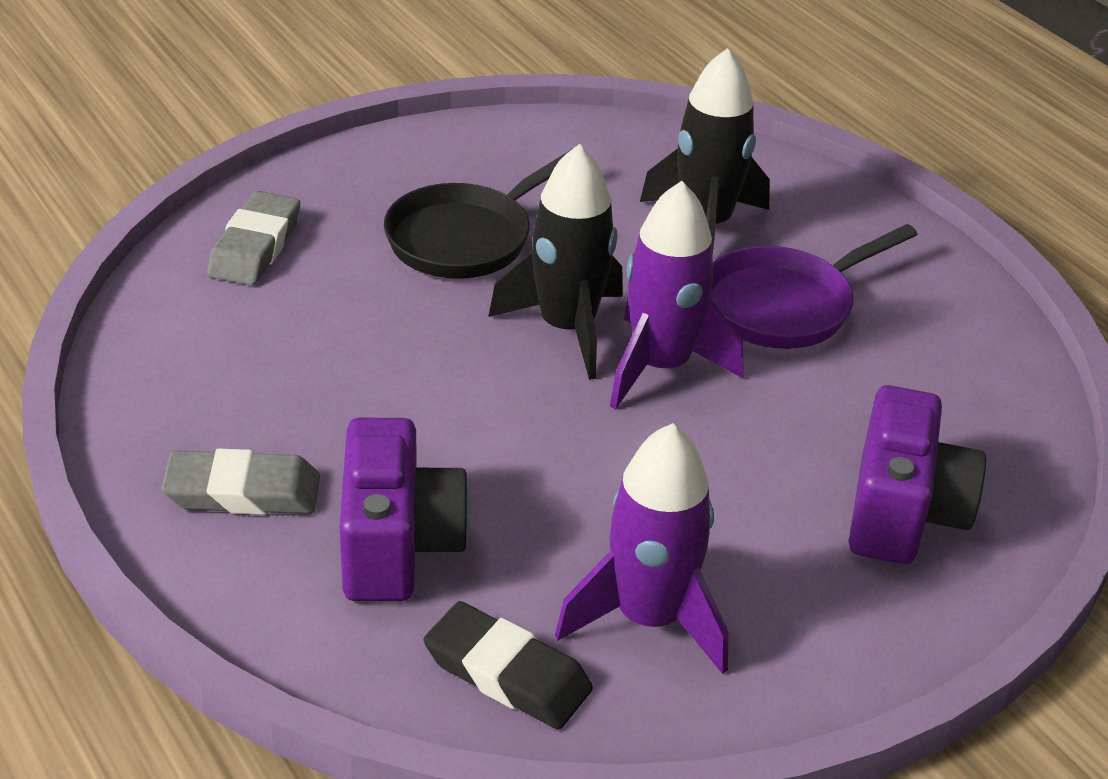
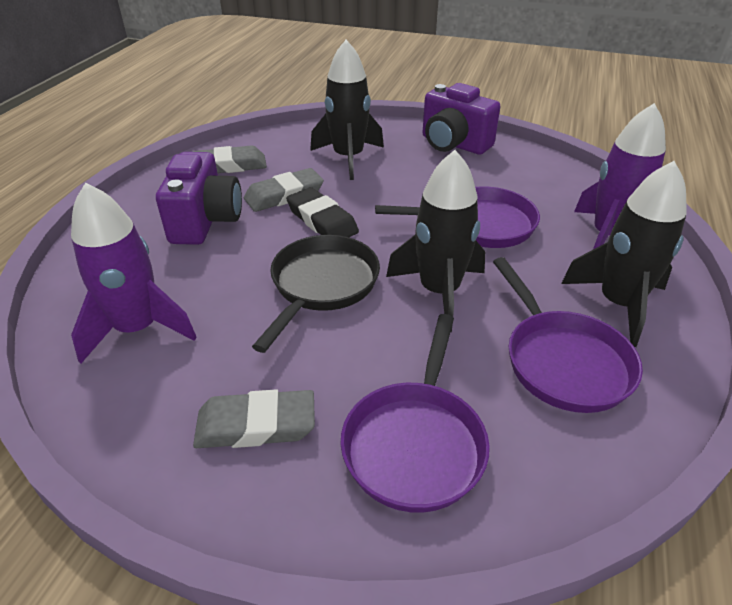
black rocket: 2 -> 3
grey eraser: 2 -> 3
purple pan: 1 -> 3

